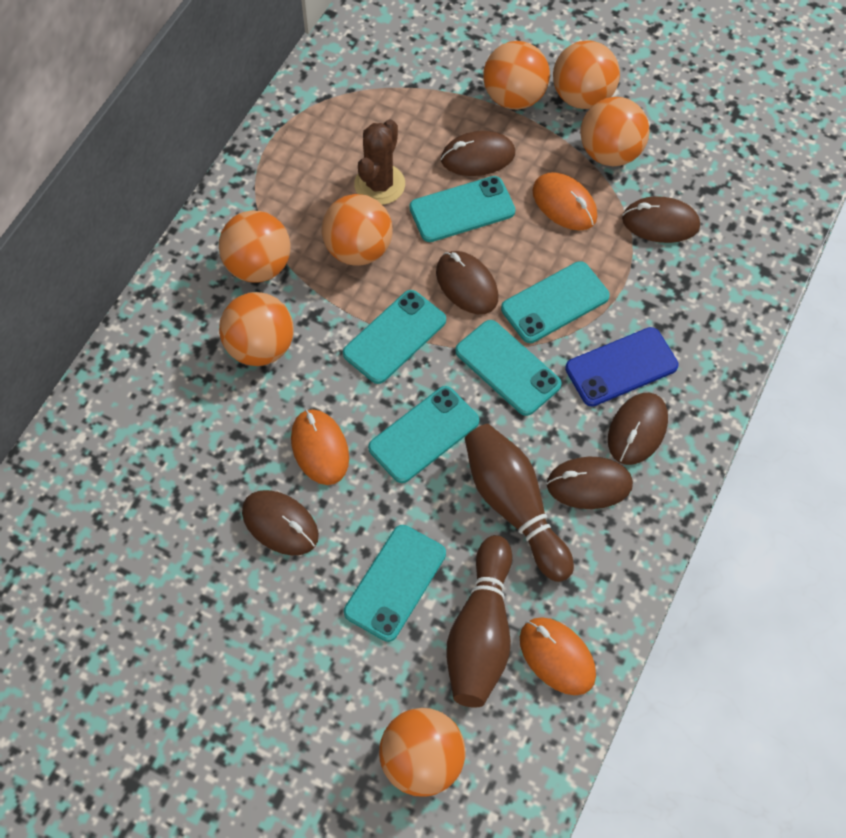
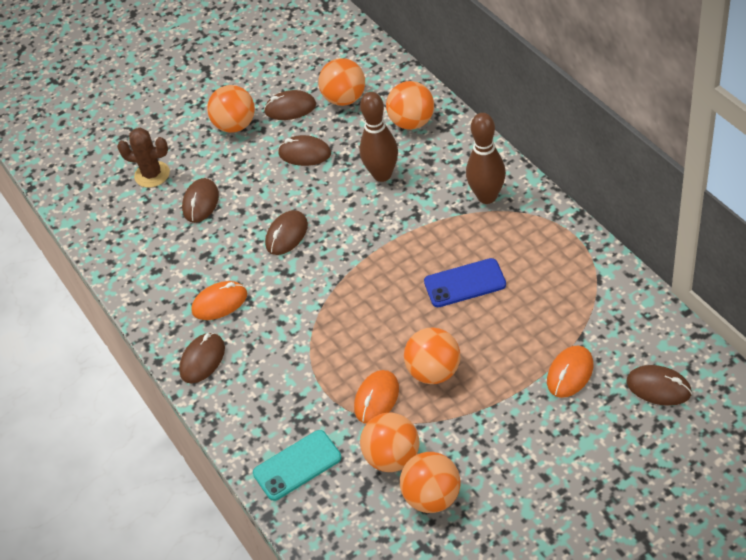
orange ball: 7 -> 6
turquoise phone: 6 -> 1

